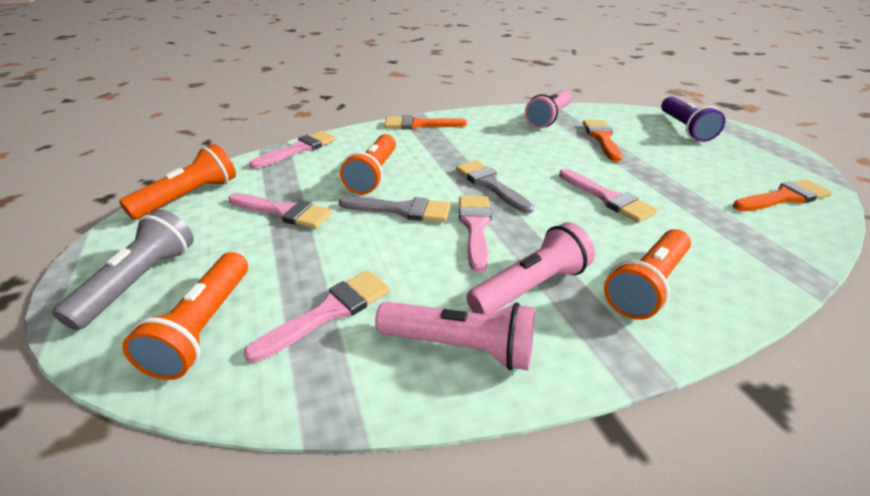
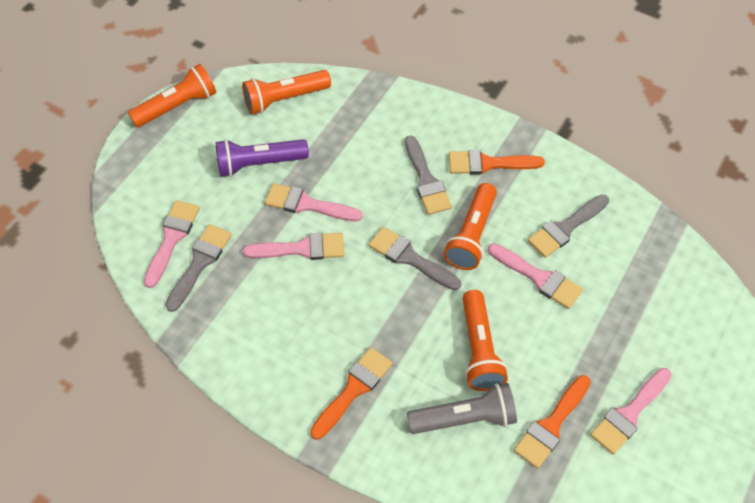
grey brush: 2 -> 4
pink flashlight: 3 -> 0

